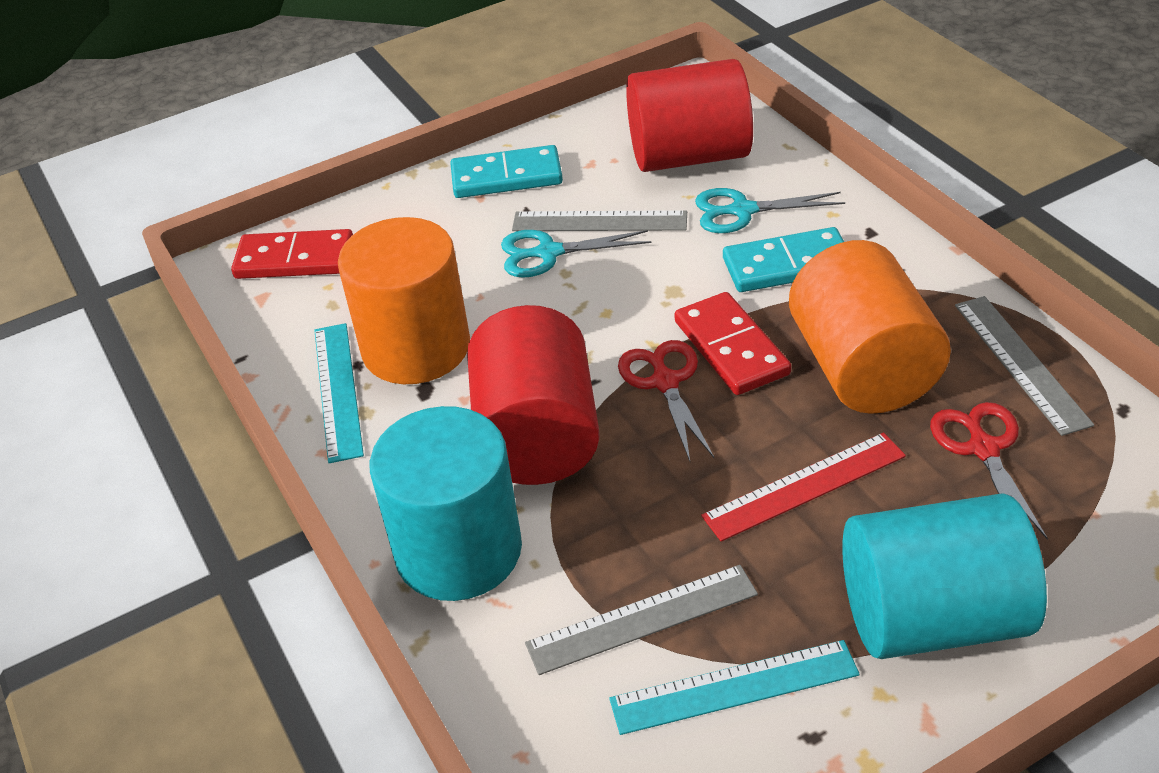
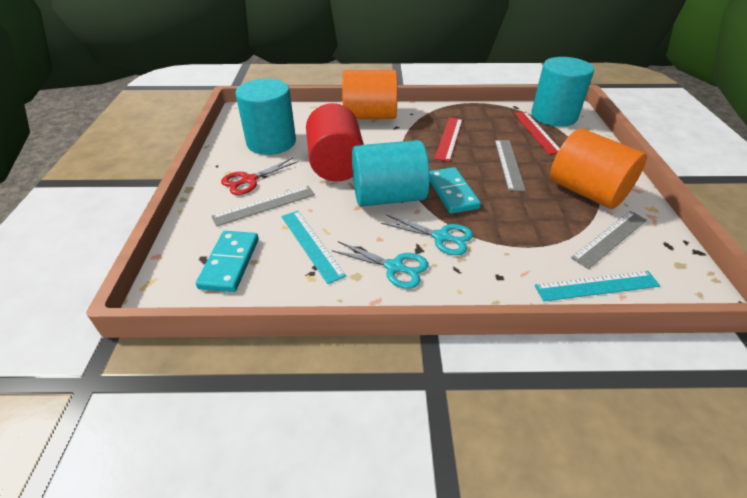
red cylinder: 2 -> 1
red domino: 2 -> 0
red ruler: 1 -> 2
red scissors: 2 -> 1
turquoise cylinder: 2 -> 3

